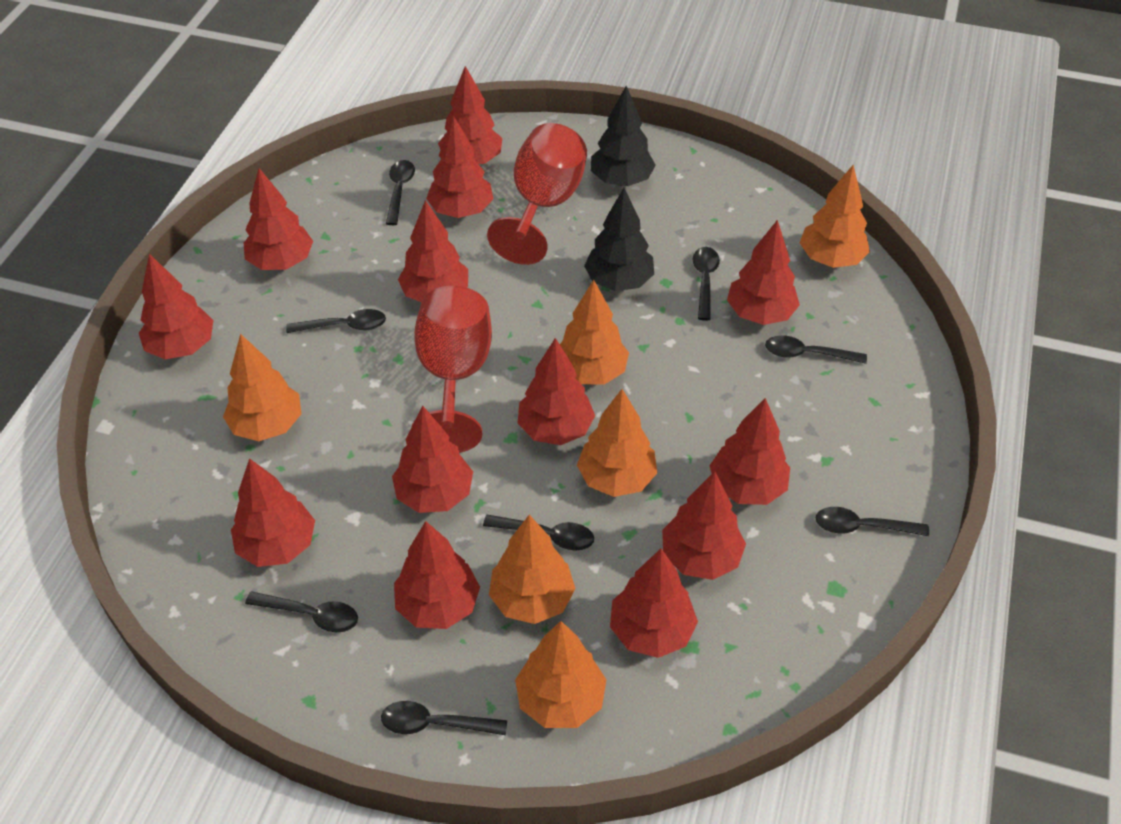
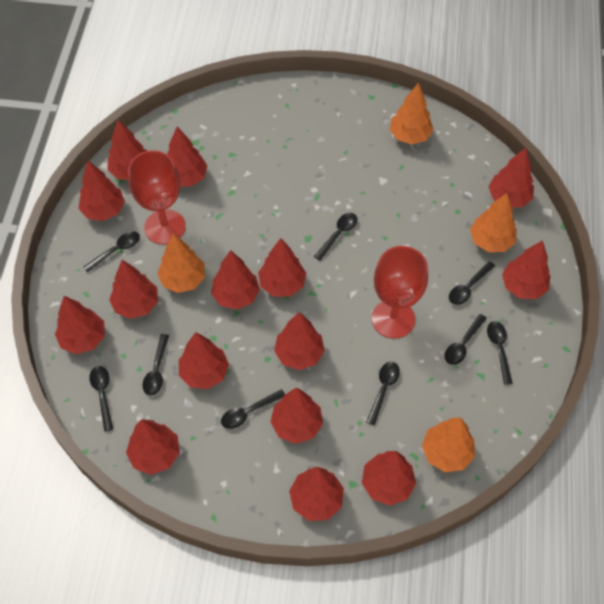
black spoon: 8 -> 9
black tree: 2 -> 0
orange tree: 6 -> 4
red tree: 13 -> 15

